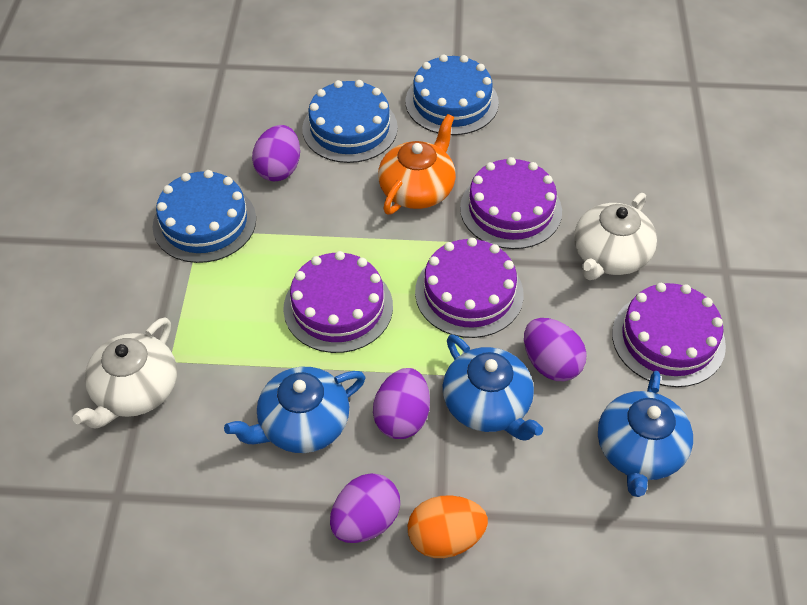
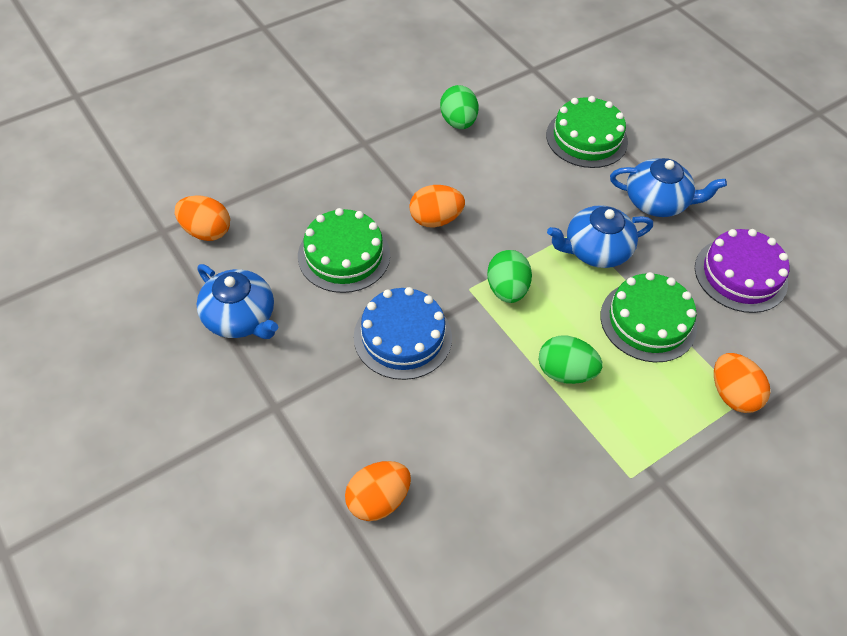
blue cake: 3 -> 1
green cake: 0 -> 3
green egg: 0 -> 3
orange egg: 1 -> 4
orange teapot: 1 -> 0
purple cake: 4 -> 1
purple egg: 4 -> 0
white teapot: 2 -> 0

